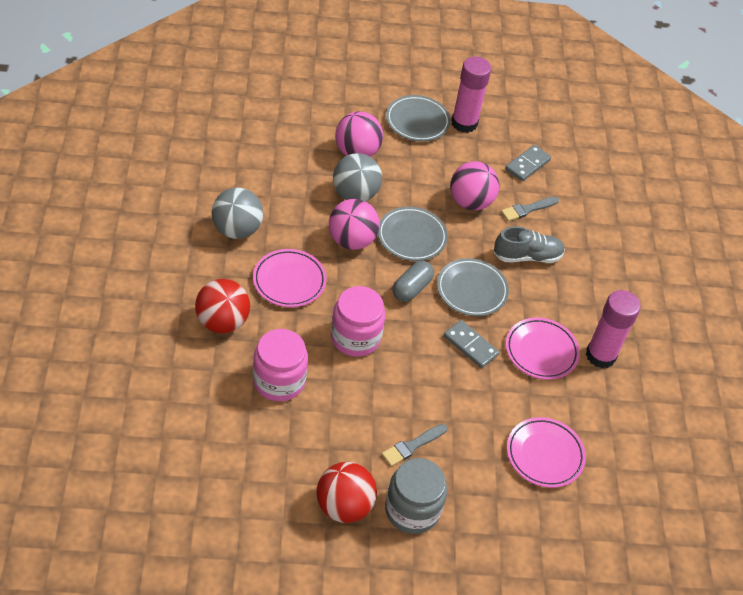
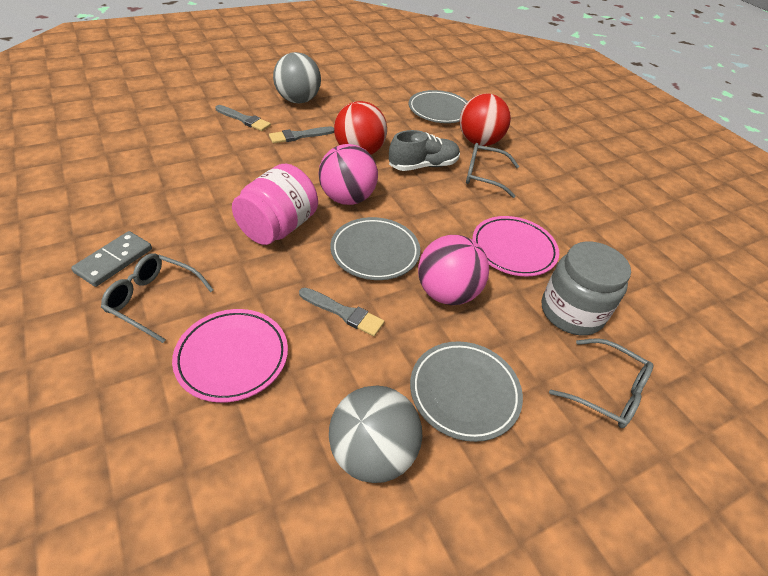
grey brush: 2 -> 3
grey capsule: 1 -> 0
grey domino: 2 -> 1
grey glasses: 0 -> 3
pink ball: 3 -> 2
pink glue stick: 2 -> 0
pink jar: 2 -> 1
pink plate: 3 -> 2

